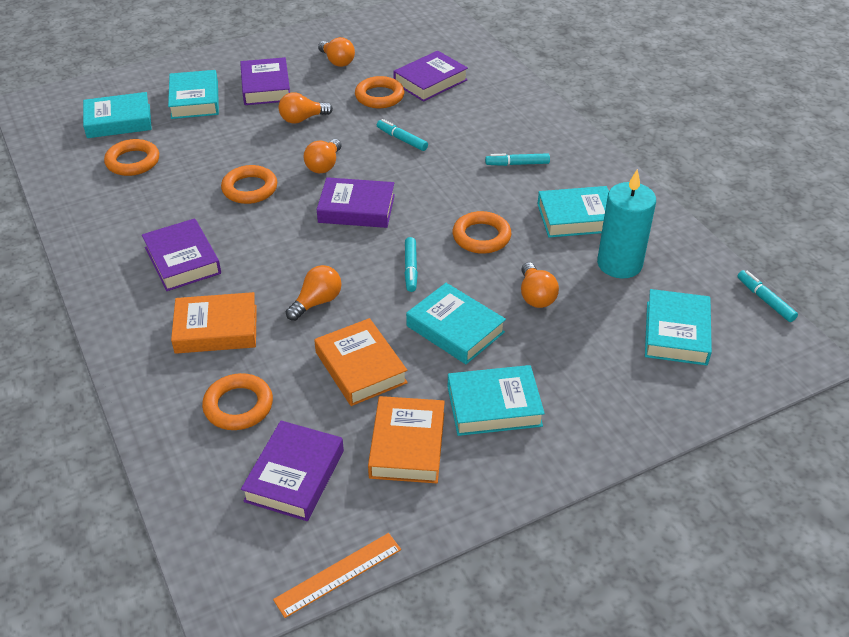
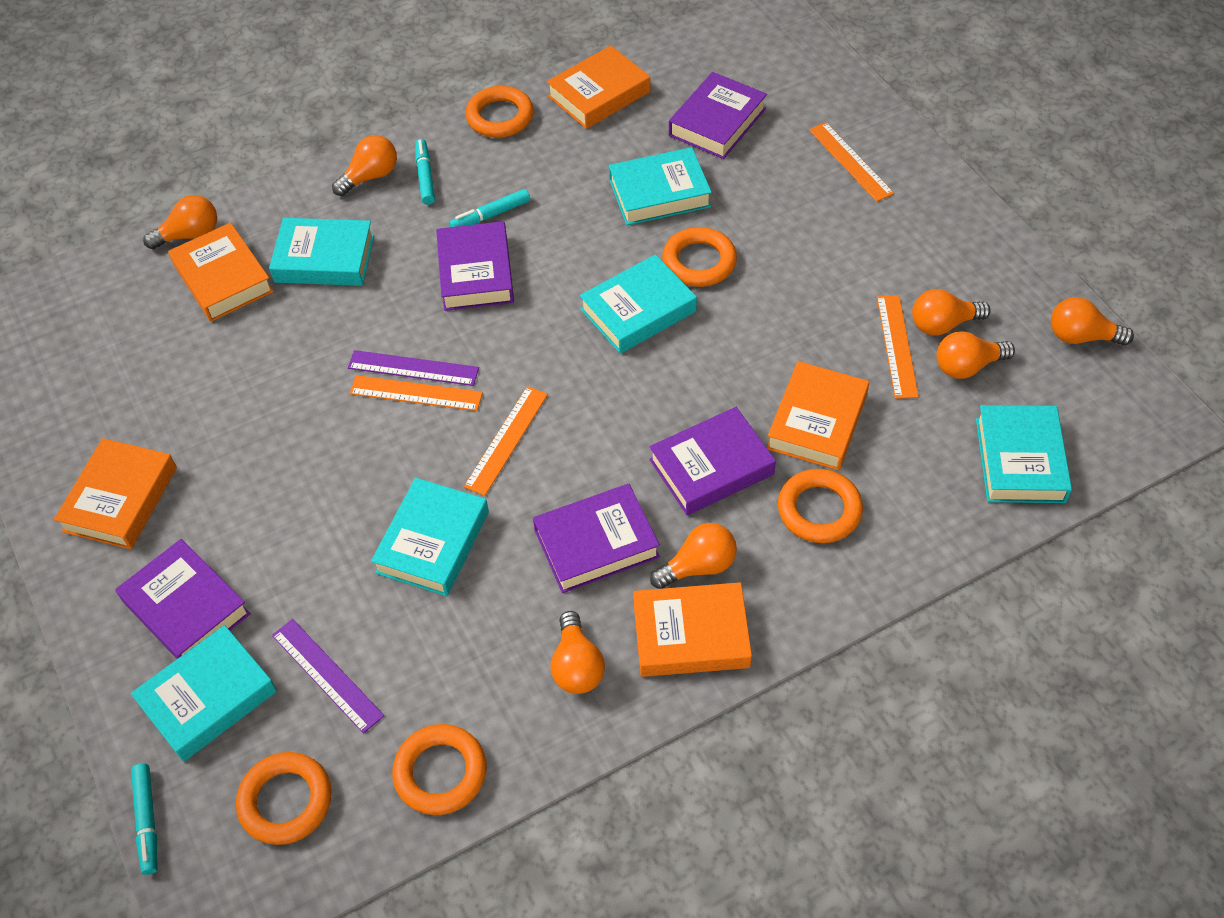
orange book: 3 -> 5
orange light bulb: 5 -> 7
orange ruler: 1 -> 4
purple ruler: 0 -> 2
turquoise candle: 1 -> 0
turquoise marker: 4 -> 3

